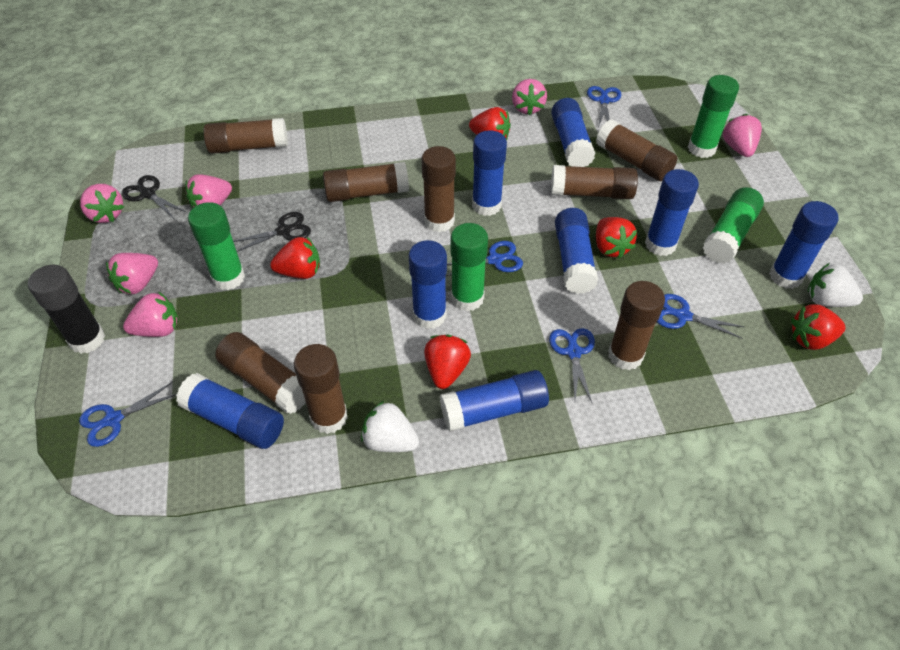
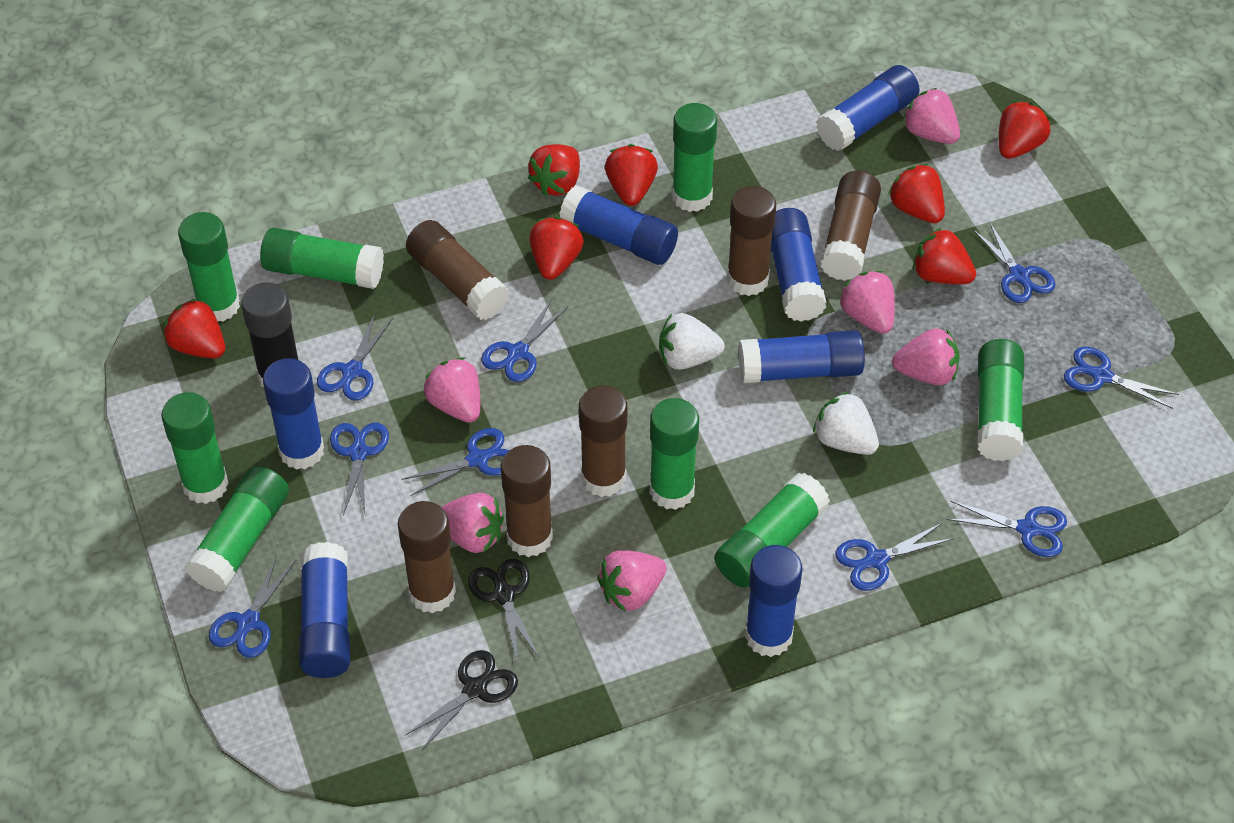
blue glue stick: 8 -> 7
blue scissors: 5 -> 9
brown glue stick: 8 -> 6
green glue stick: 4 -> 8
red strawberry: 5 -> 7

